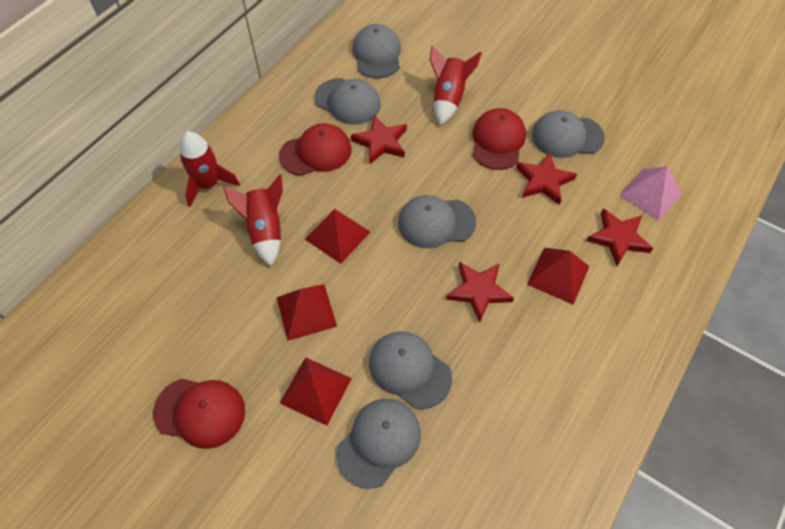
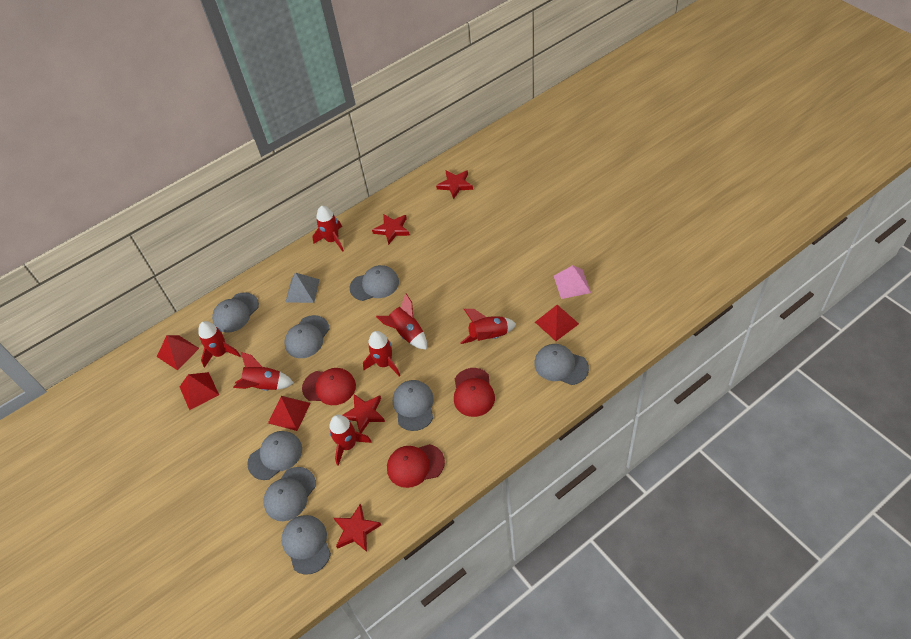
grey cap: 6 -> 8
grey pyramid: 0 -> 1
red rocket: 3 -> 7

